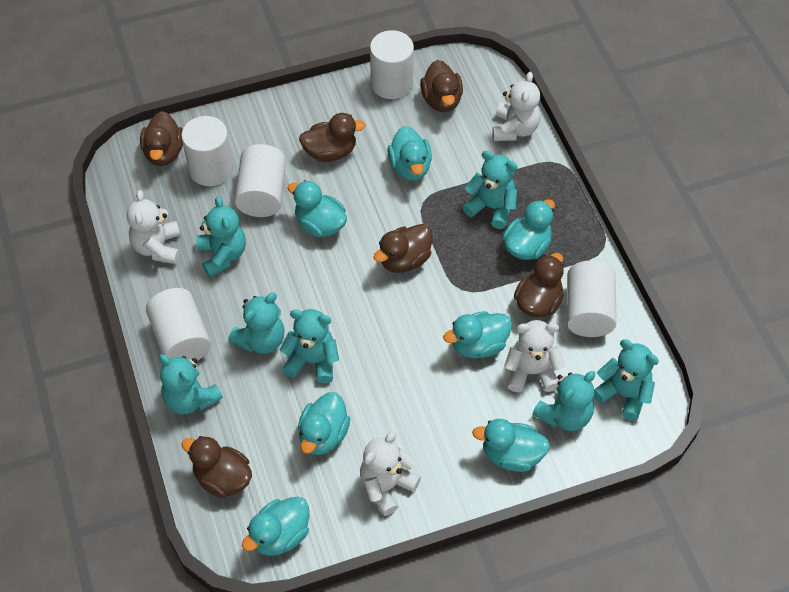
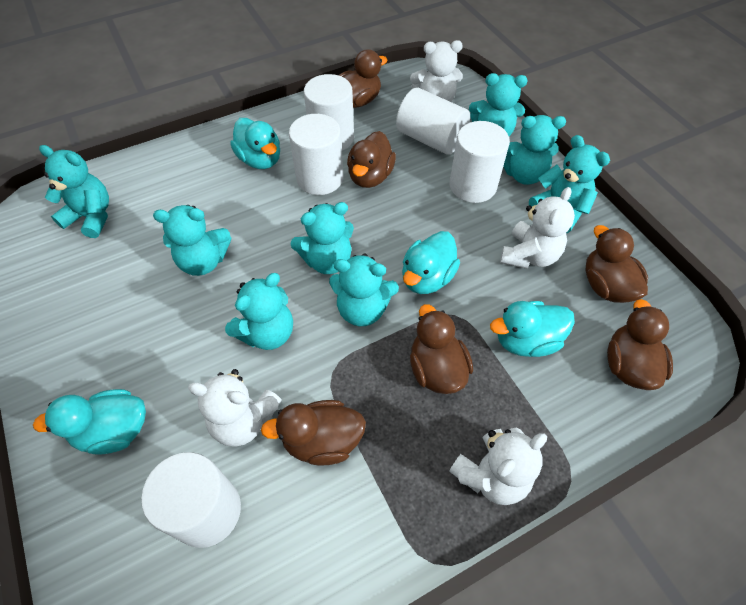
turquoise duck: 7 -> 4
turquoise teddy bear: 7 -> 8

